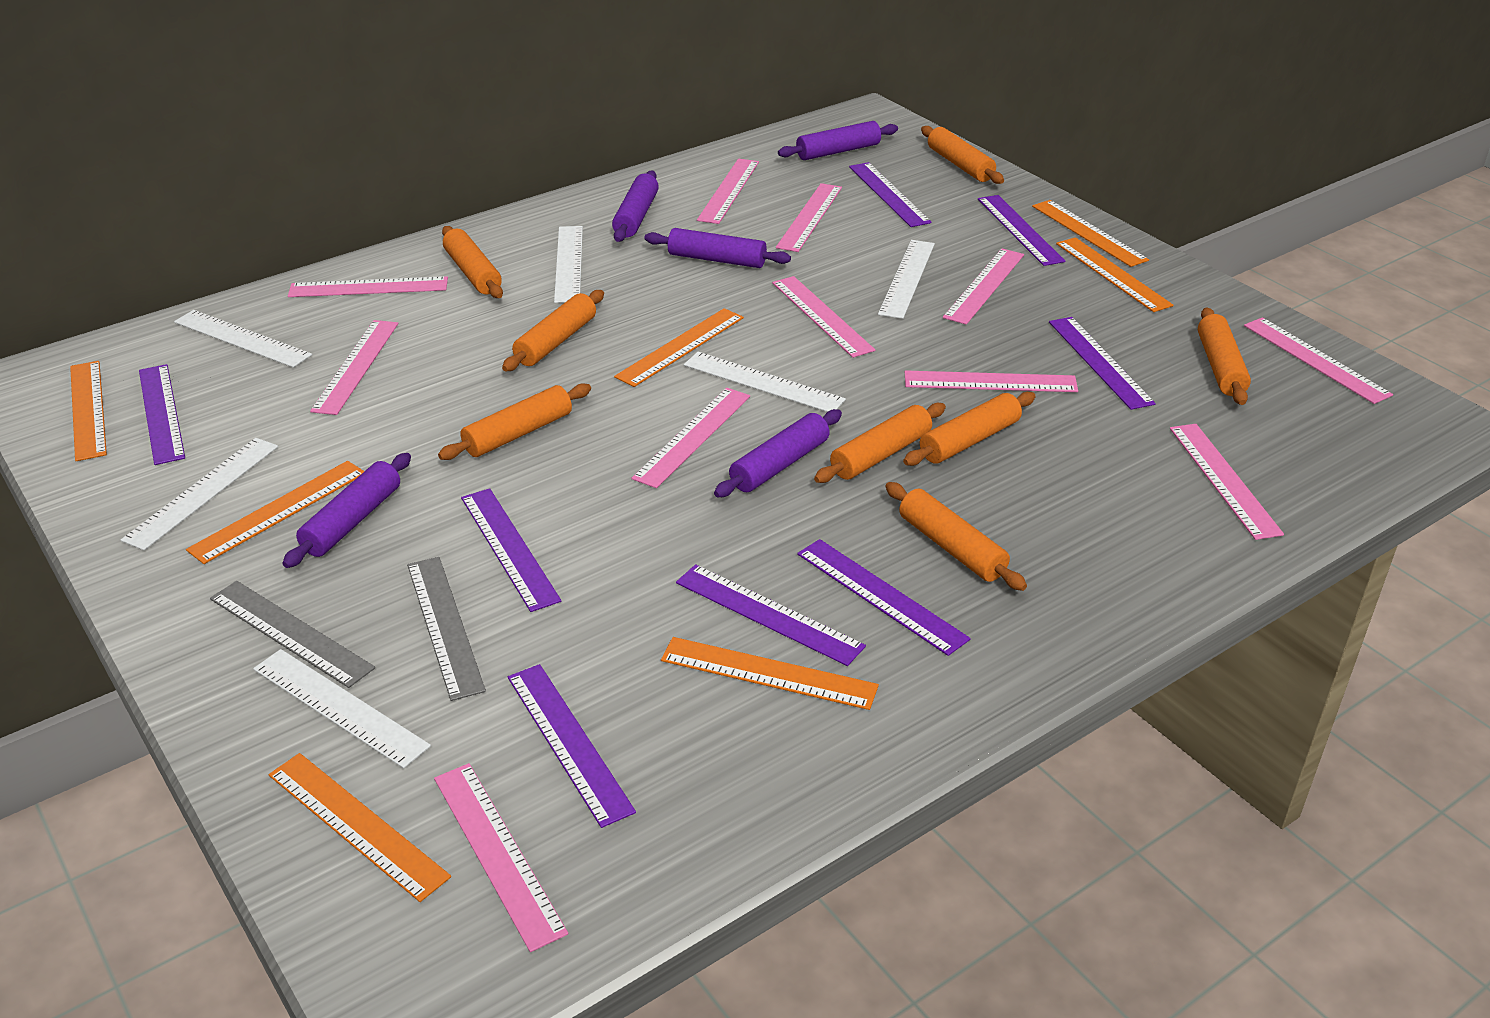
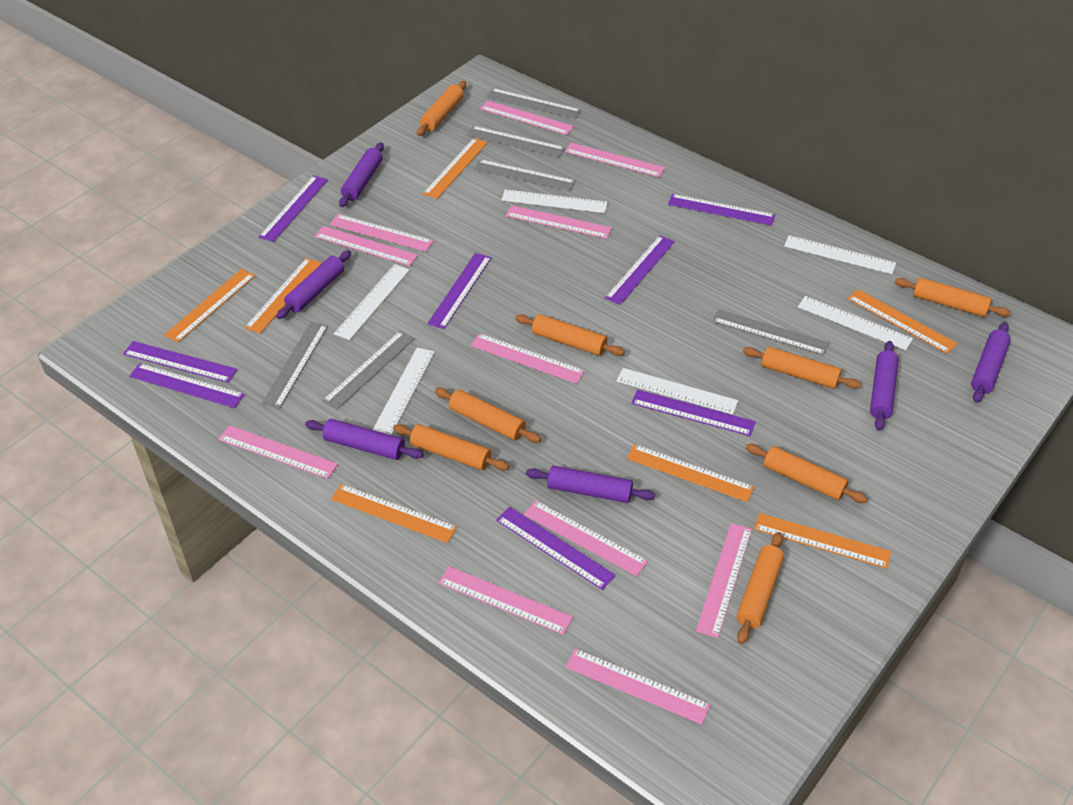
grey ruler: 2 -> 6
purple rolling pin: 5 -> 6

